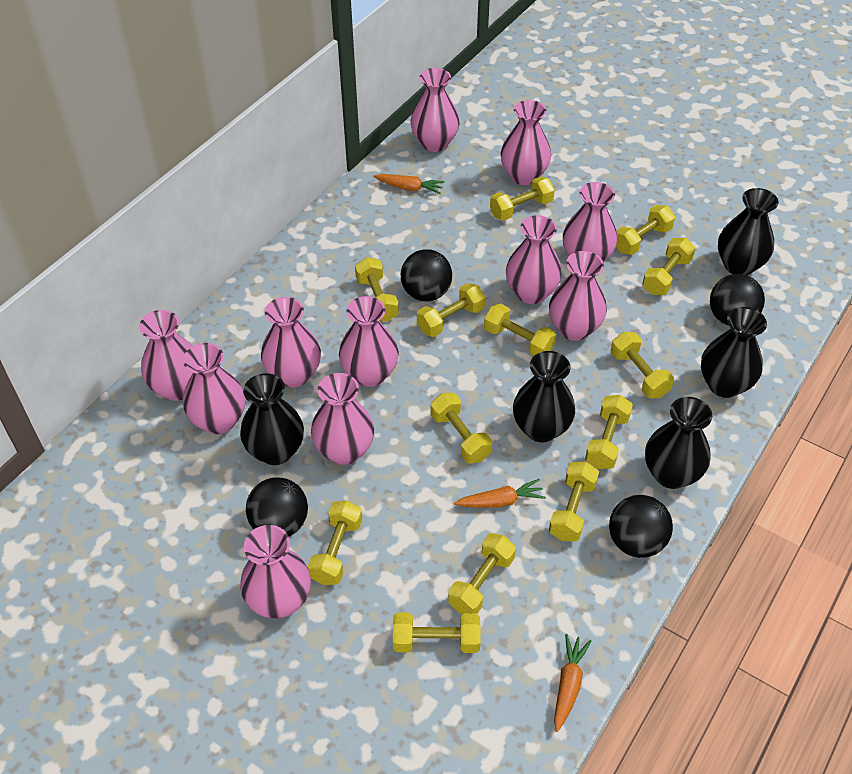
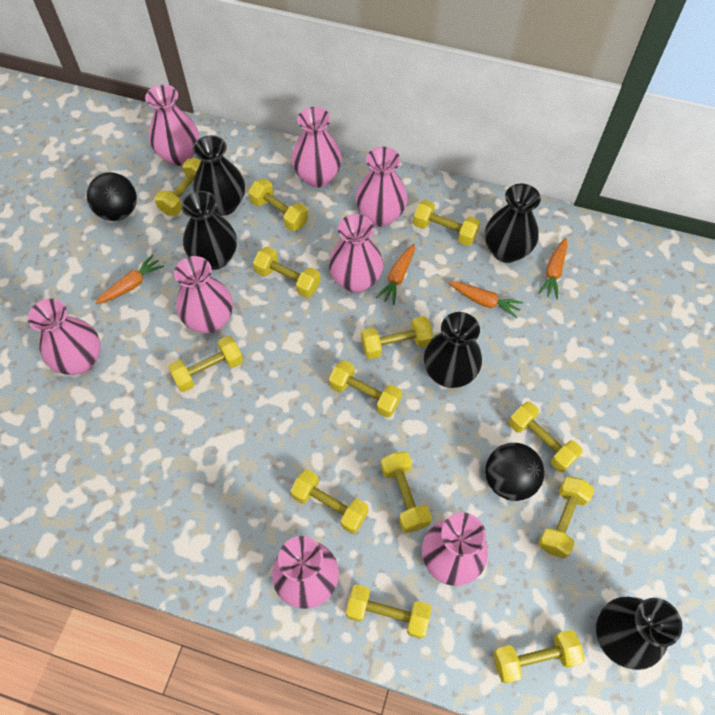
black ball: 4 -> 2
orange carrot: 3 -> 4
pink vase: 11 -> 8

